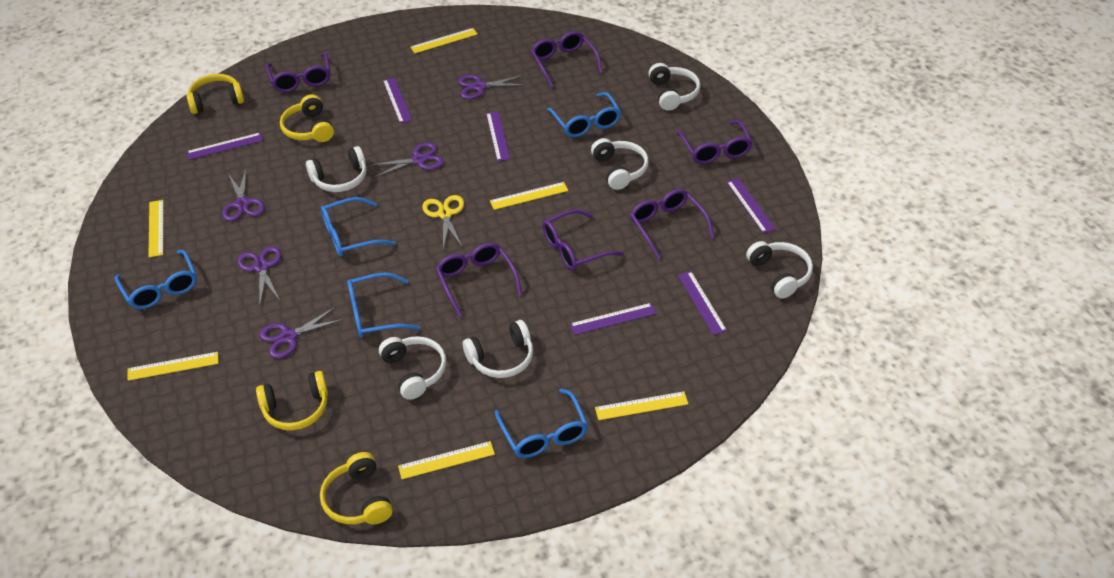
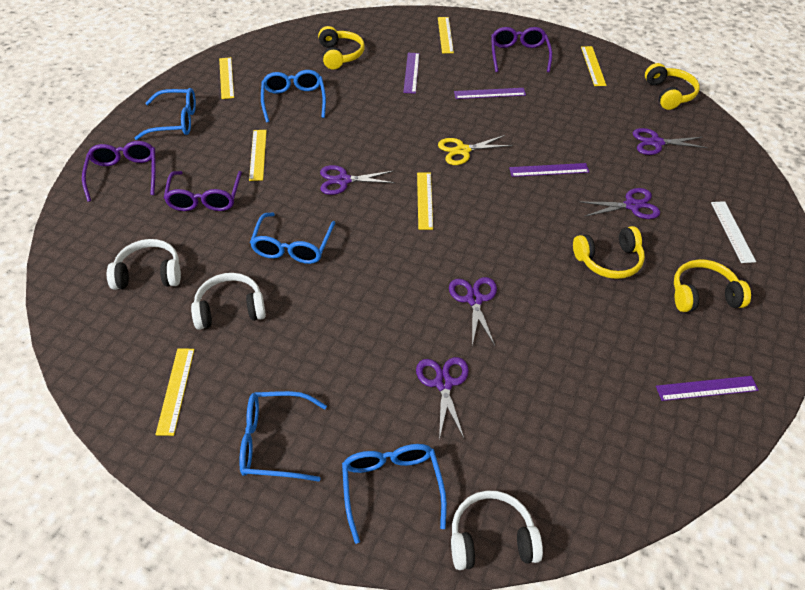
purple glasses: 6 -> 3
purple ruler: 6 -> 4
white headphones: 6 -> 3
white ruler: 0 -> 1

